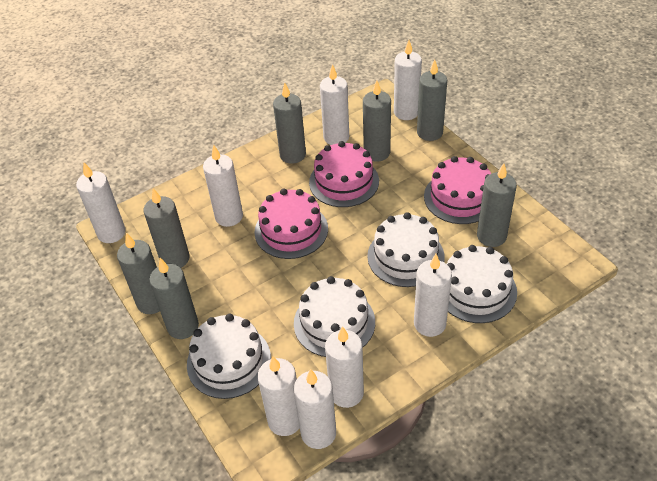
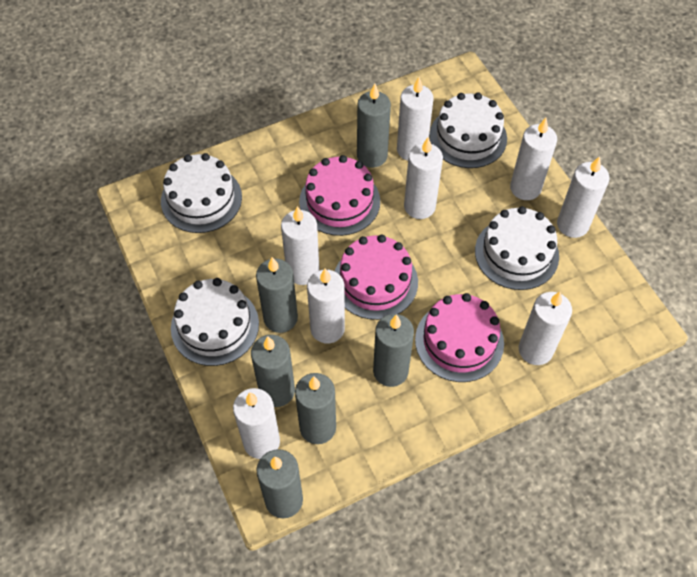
grey candle: 7 -> 6

